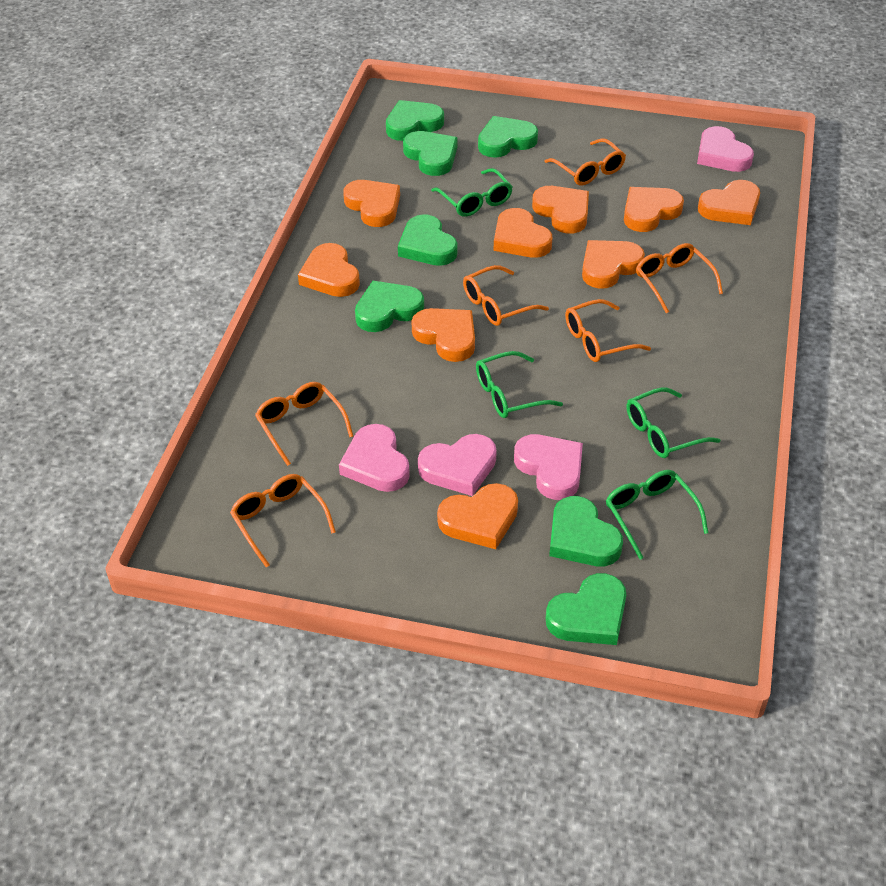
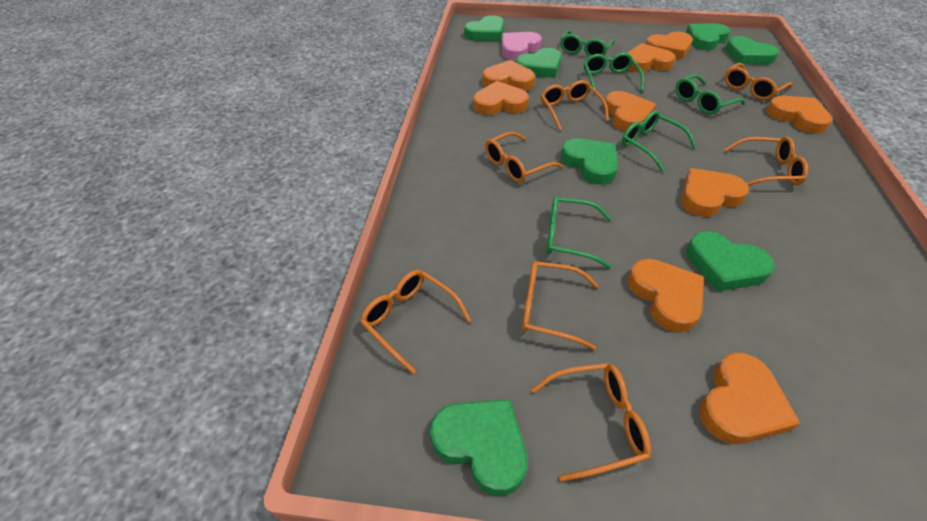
green glasses: 4 -> 5
orange glasses: 6 -> 7
pink heart: 4 -> 1

